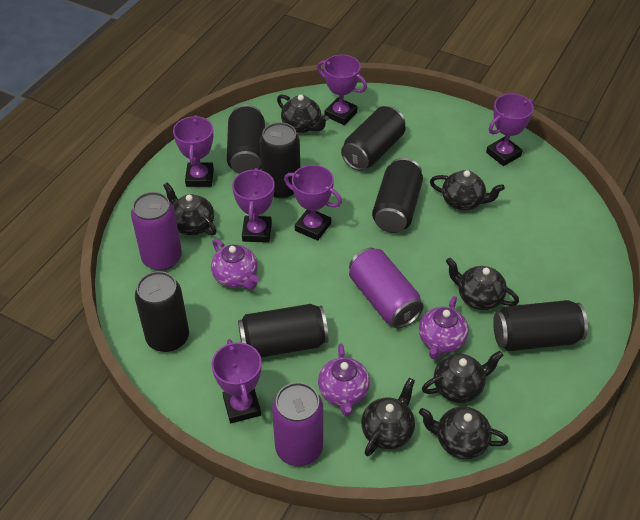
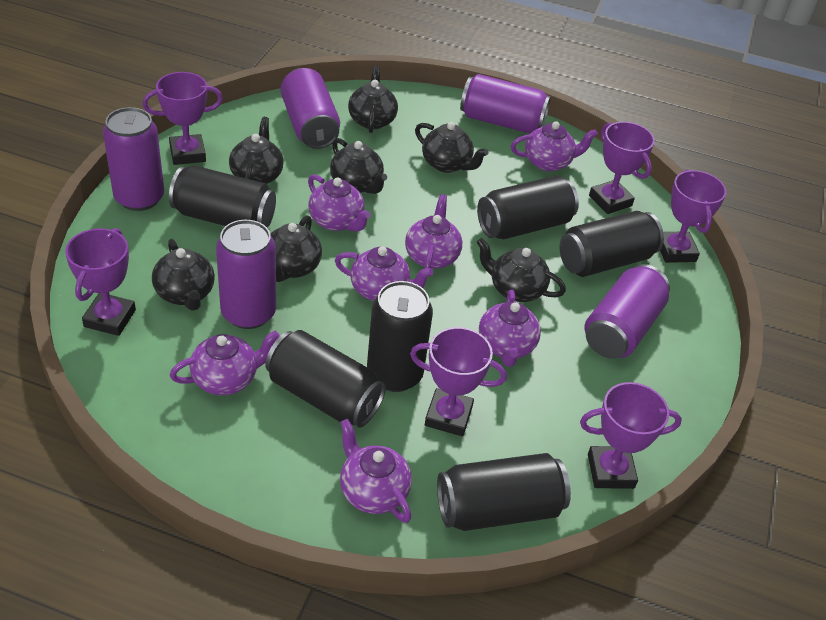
black can: 7 -> 6
purple can: 3 -> 5
purple teapot: 3 -> 7

